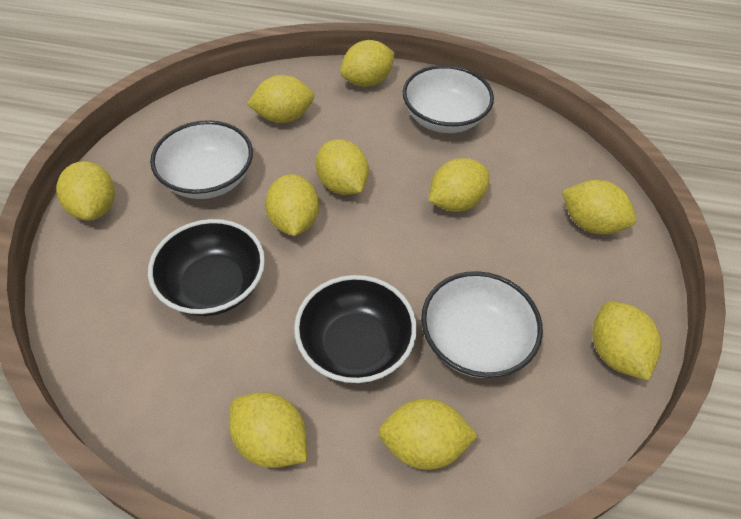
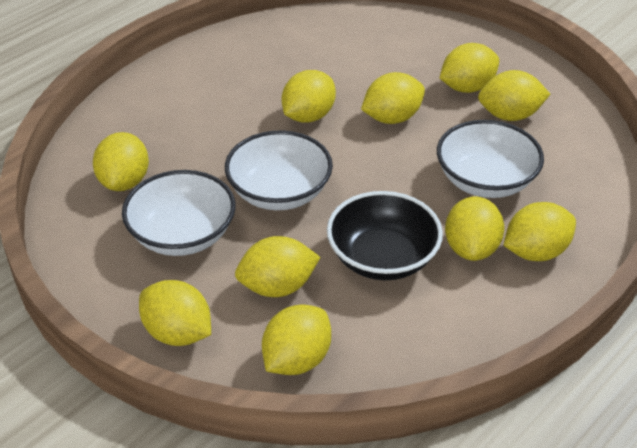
black bowl: 2 -> 1

